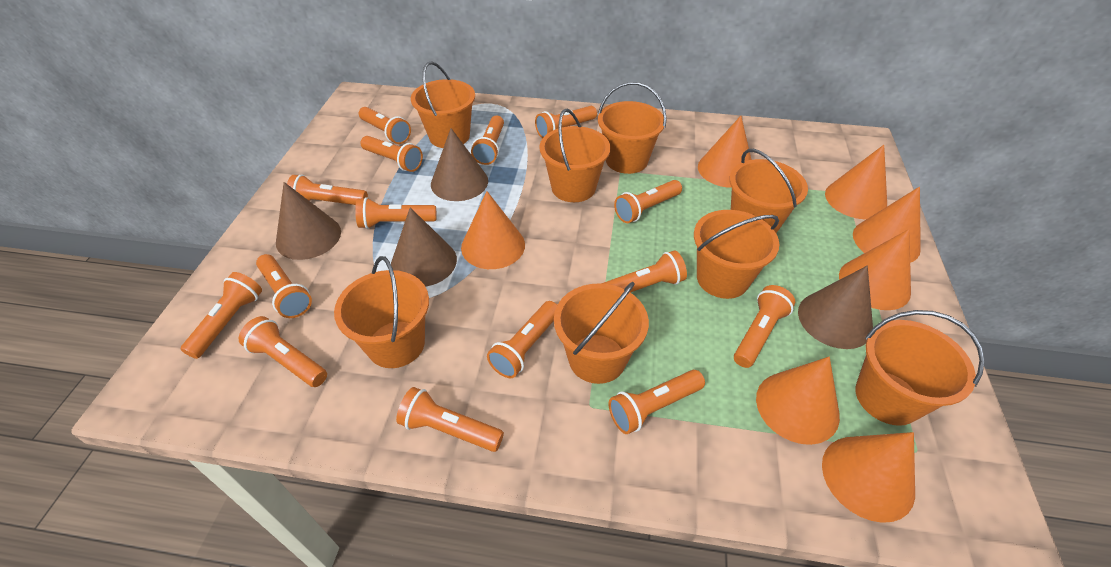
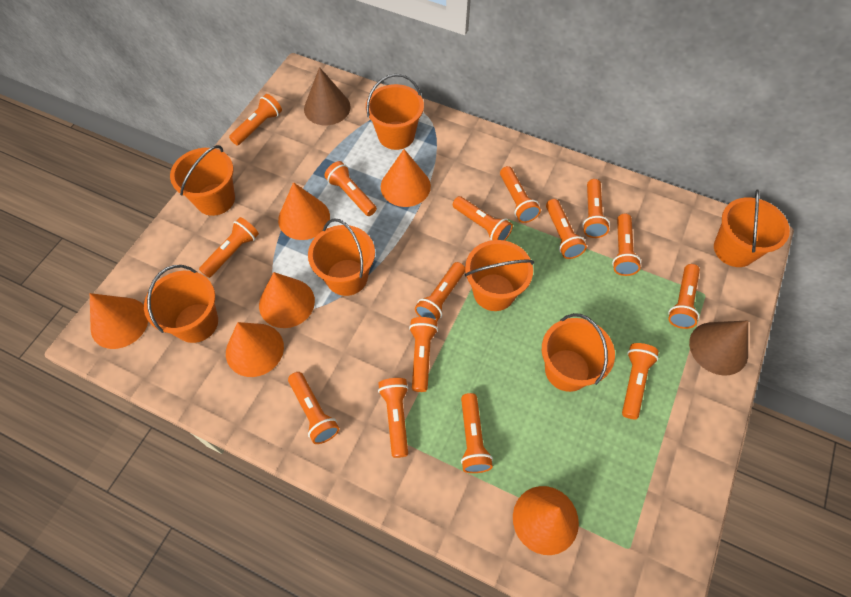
brown cone: 4 -> 2
orange bucket: 8 -> 7
orange cone: 7 -> 6

